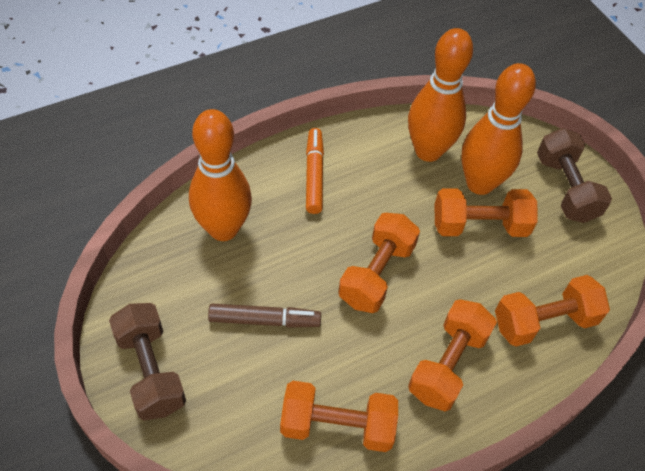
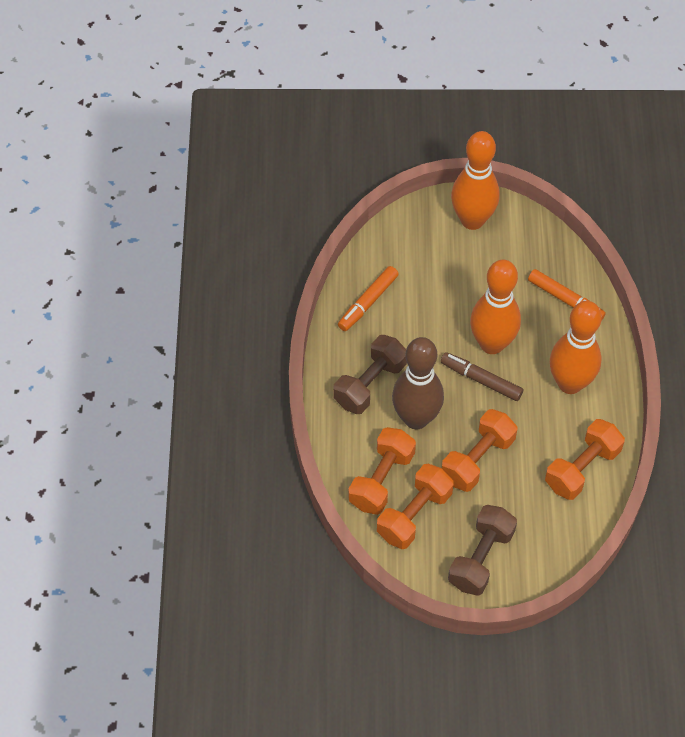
brown bowling pin: 0 -> 1
orange dumbbell: 5 -> 4
orange marker: 1 -> 2

